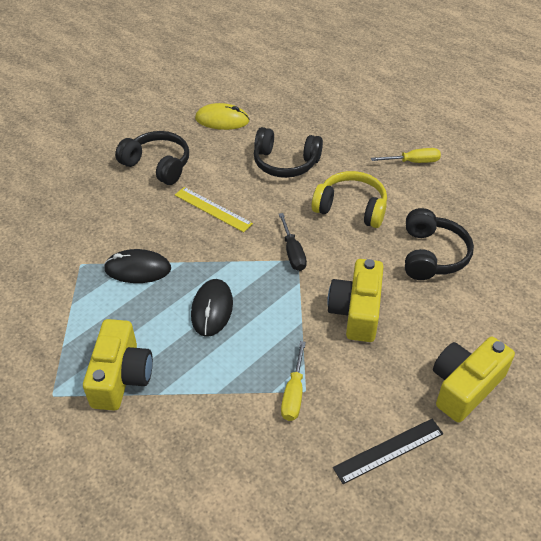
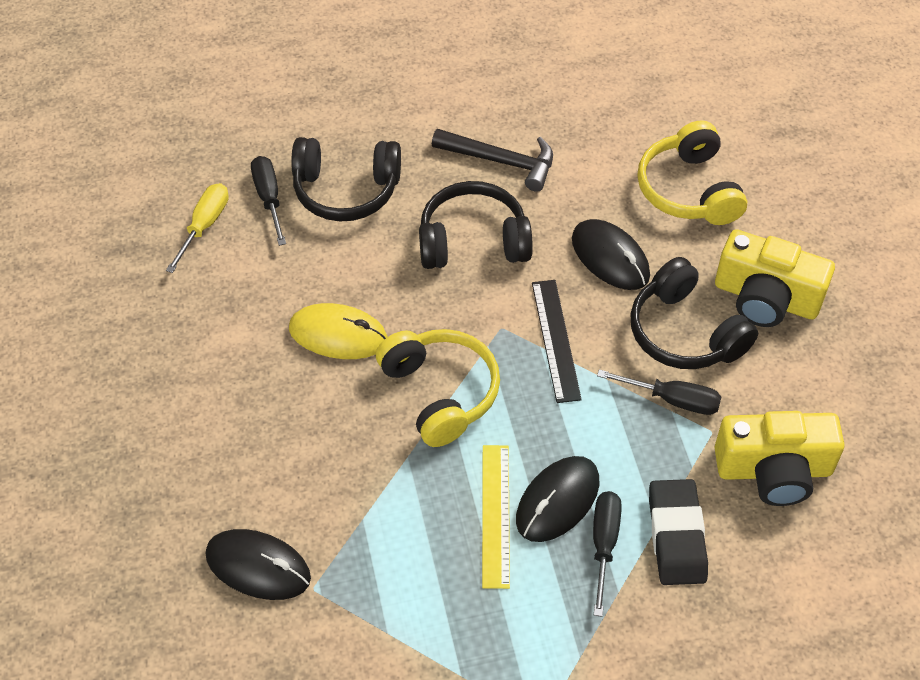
black eraser: 0 -> 1
black hammer: 0 -> 1
black mouse: 2 -> 3
black screwdriver: 1 -> 3
yellow camera: 3 -> 2
yellow headphones: 1 -> 2
yellow screwdriver: 2 -> 1

